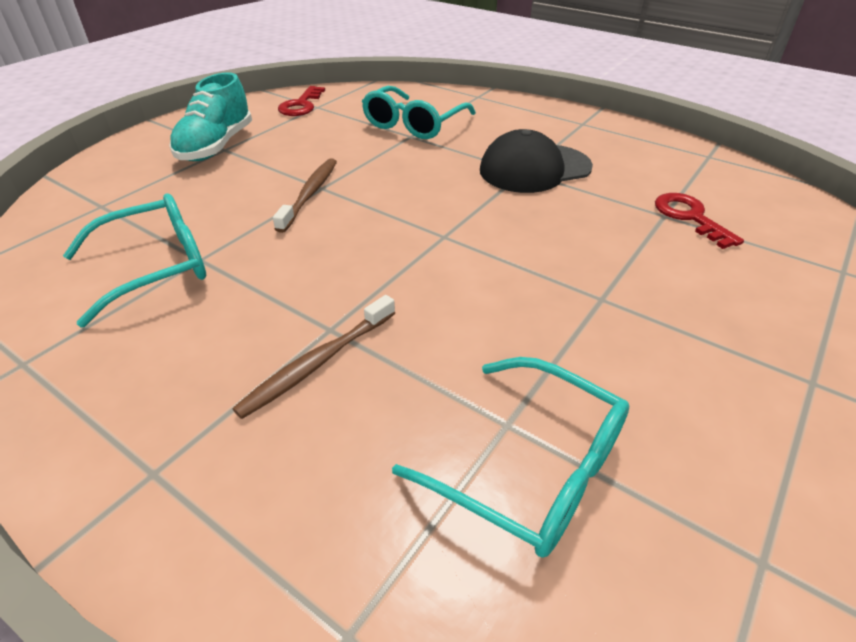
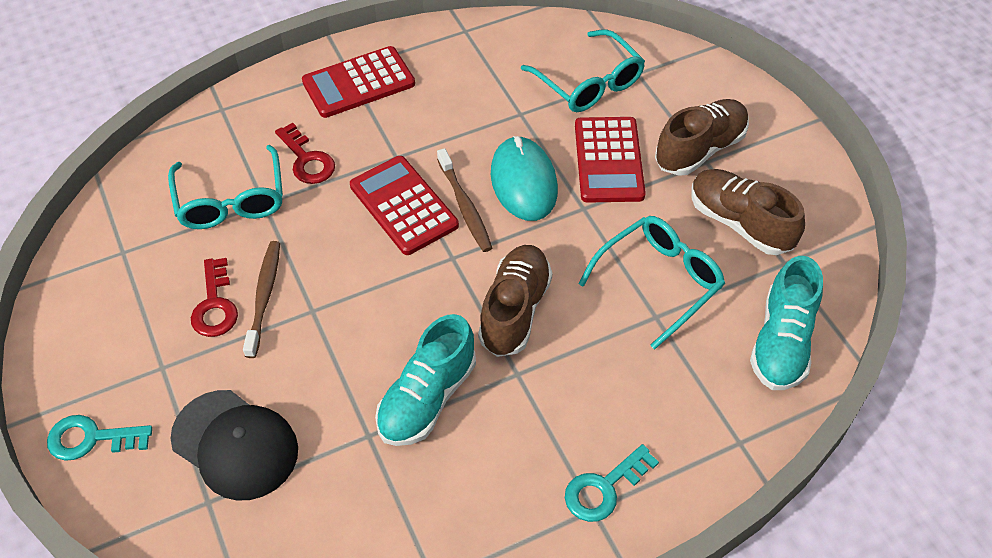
brown shoe: 0 -> 3
red calculator: 0 -> 3
turquoise key: 0 -> 2
turquoise mouse: 0 -> 1
turquoise shoe: 1 -> 2

